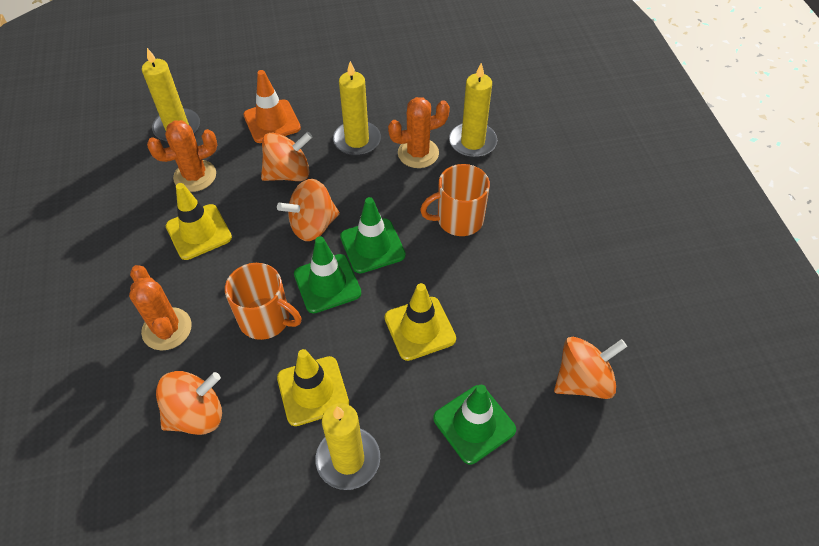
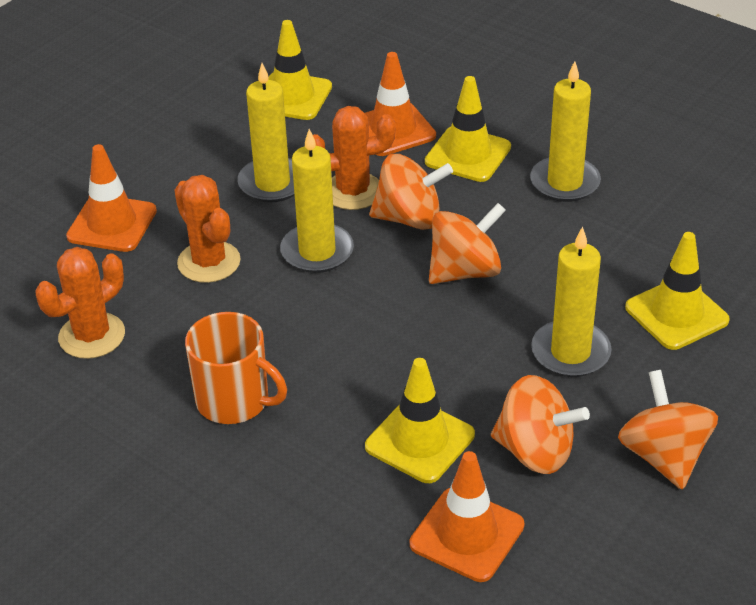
green traffic cone: 3 -> 0
orange mug: 2 -> 1
orange traffic cone: 1 -> 3
yellow traffic cone: 3 -> 4

